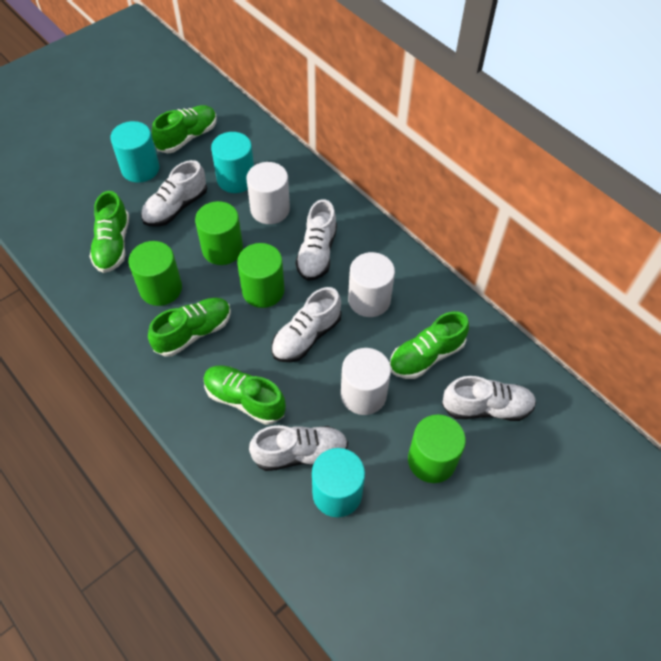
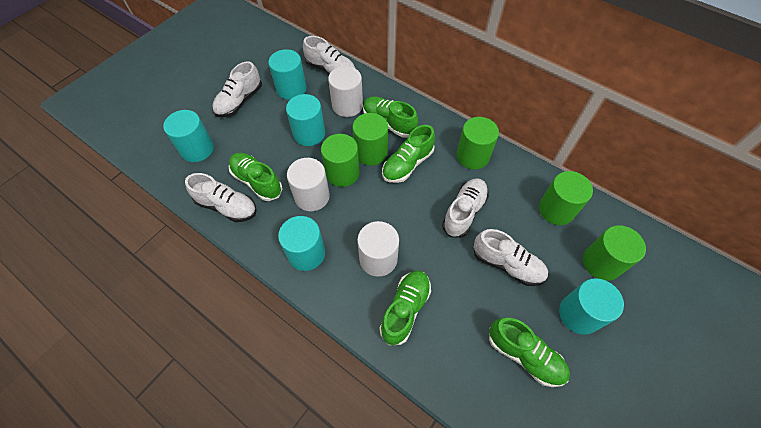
green cylinder: 4 -> 5
turquoise cylinder: 3 -> 5

